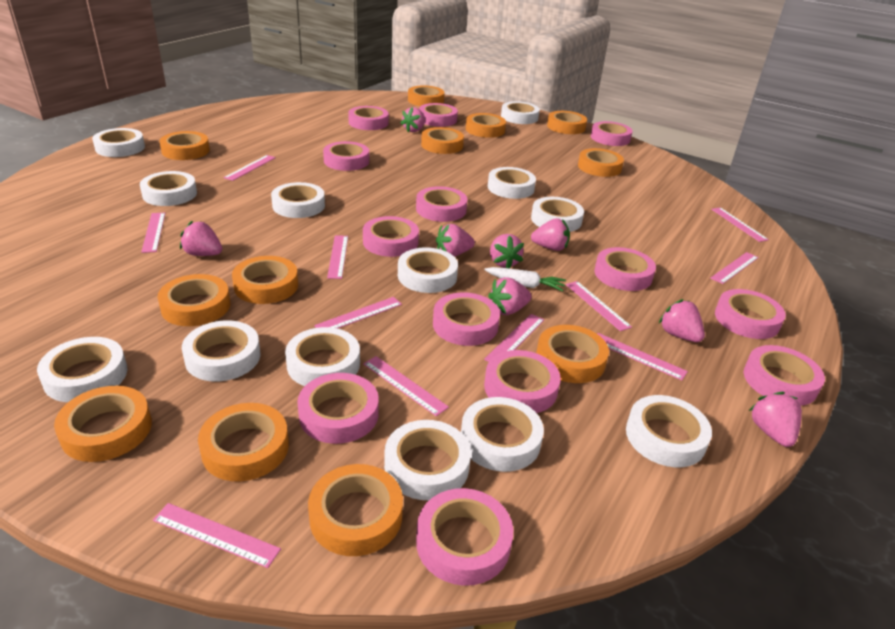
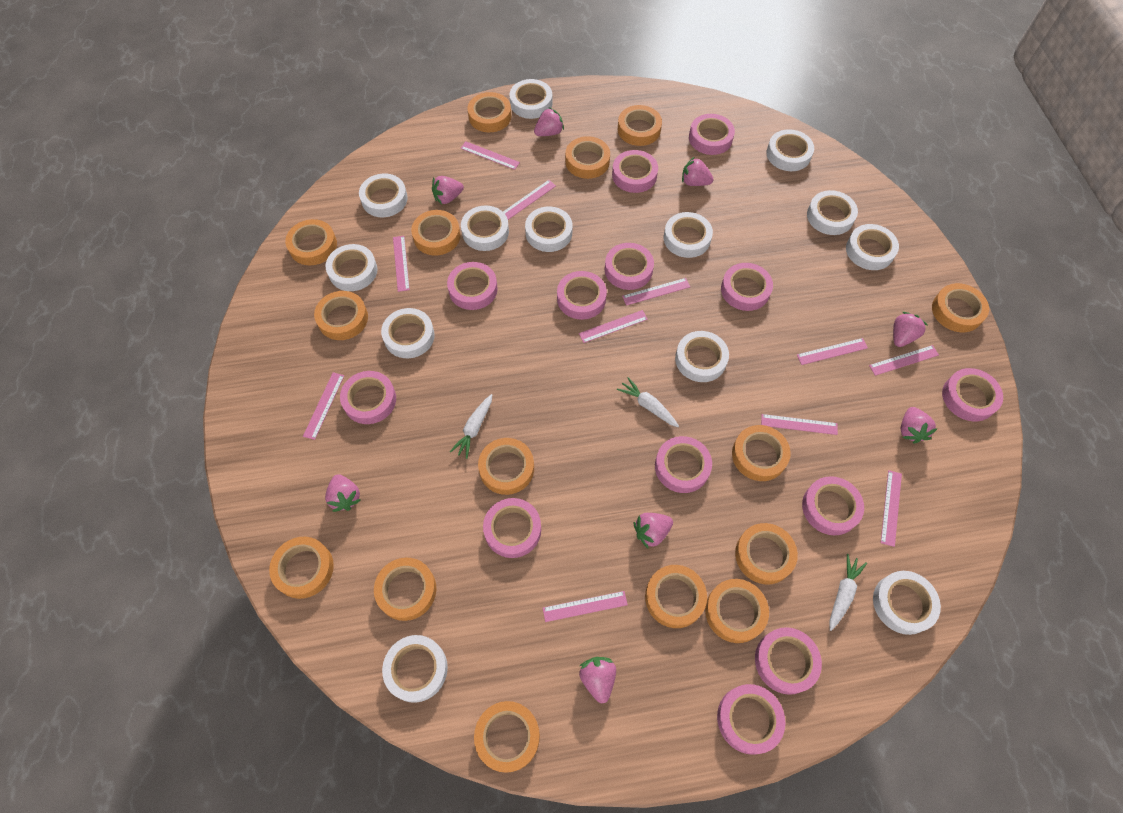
orange tape: 12 -> 15
white carrot: 1 -> 3

